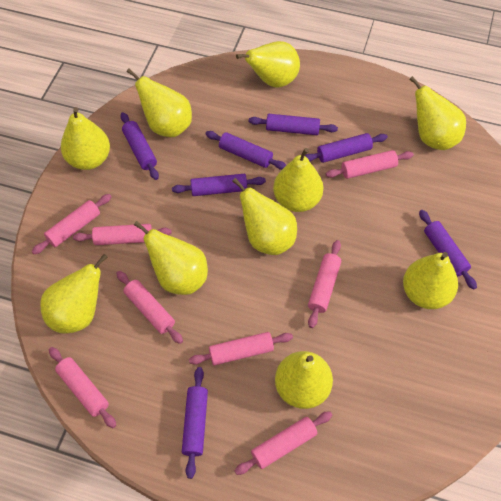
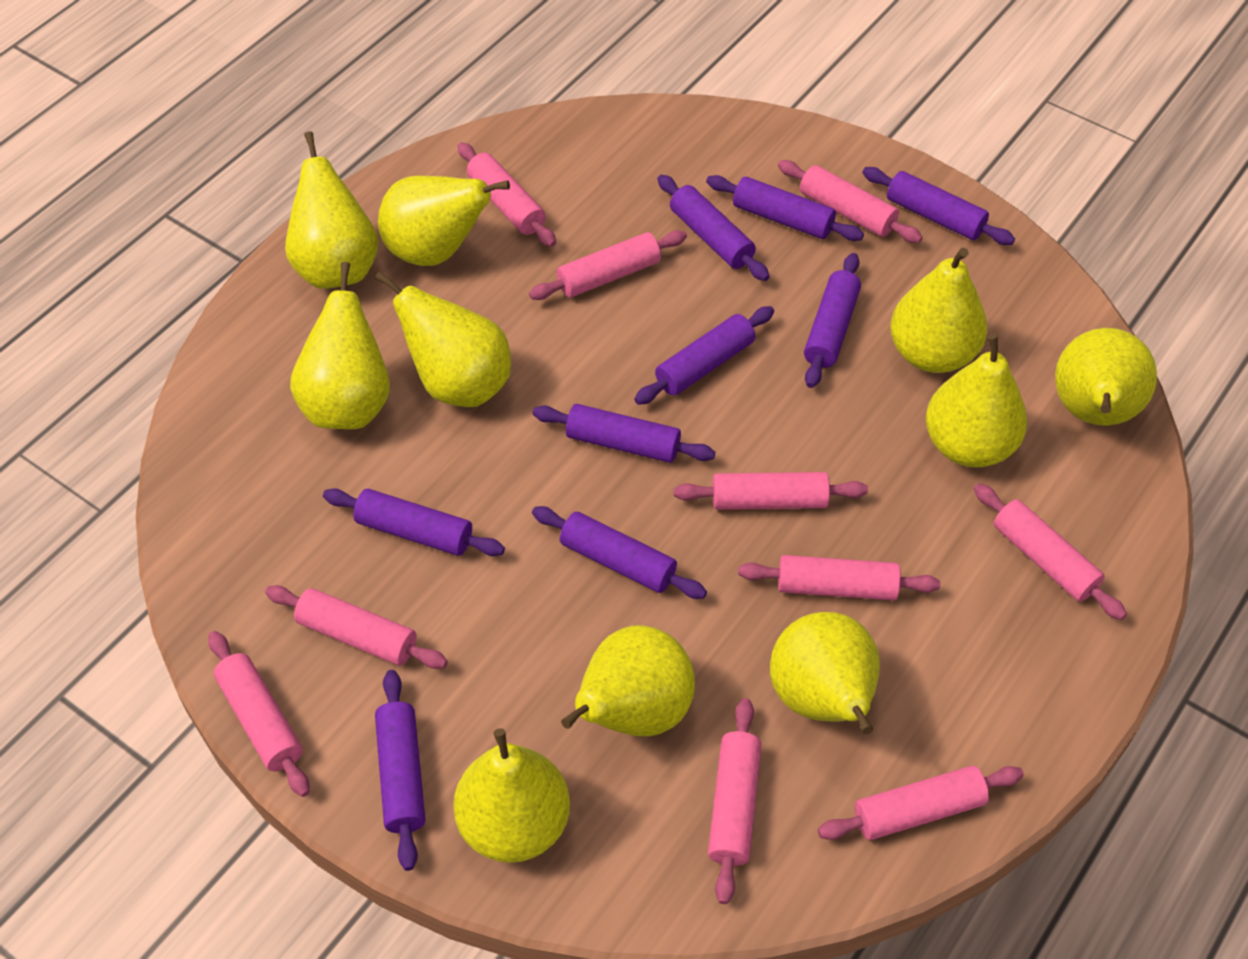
pink rolling pin: 8 -> 10
purple rolling pin: 7 -> 9

